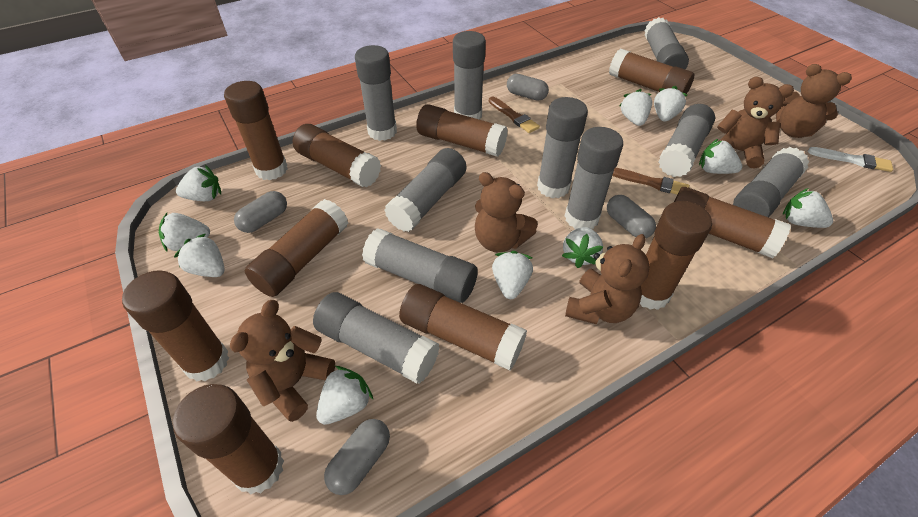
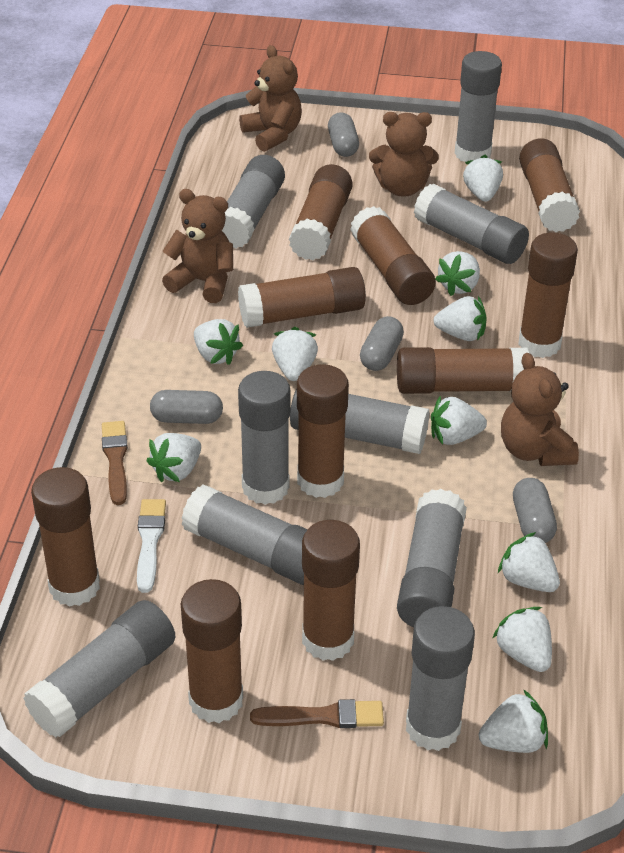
brown teddy bear: 5 -> 4
grey glue stick: 10 -> 9

